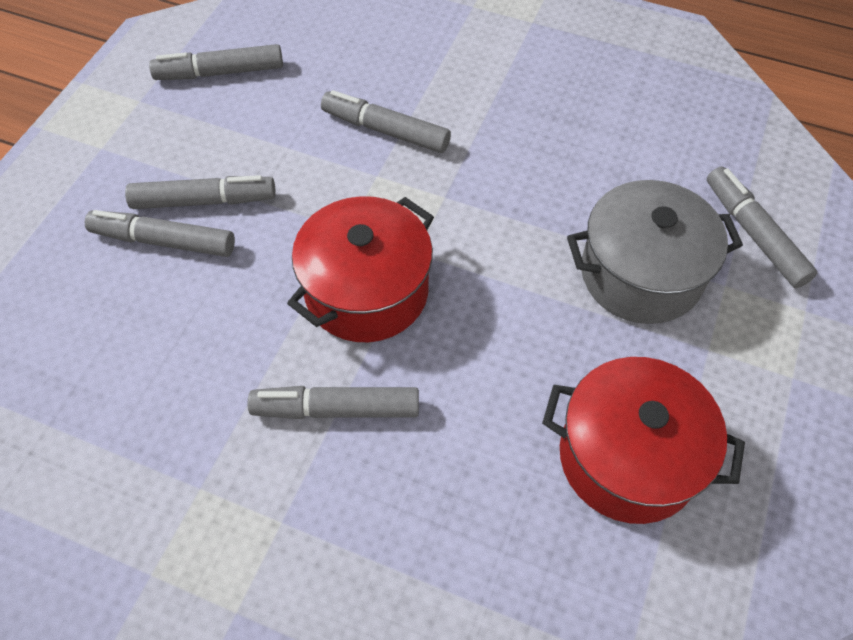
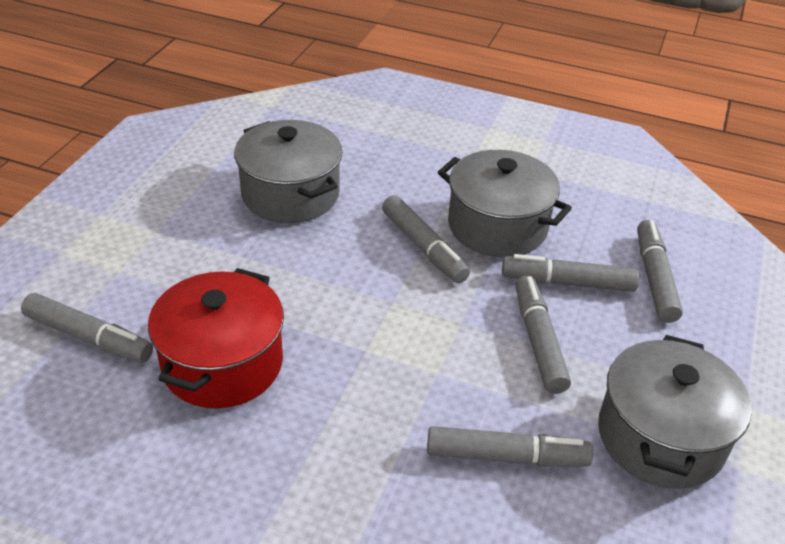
grey pot: 1 -> 3
red pot: 2 -> 1

